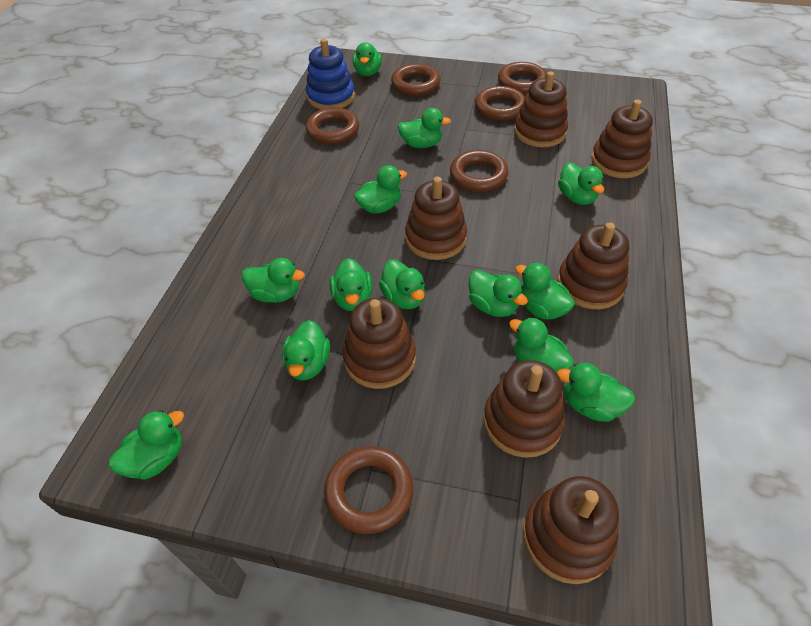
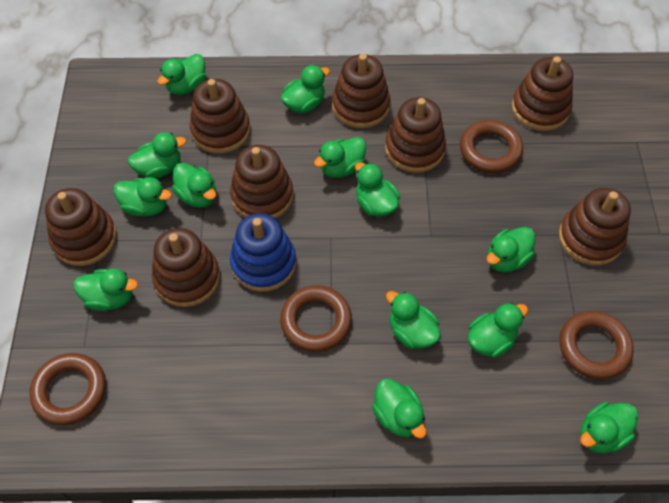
brown ring: 6 -> 4
brown stacking toy: 7 -> 8

